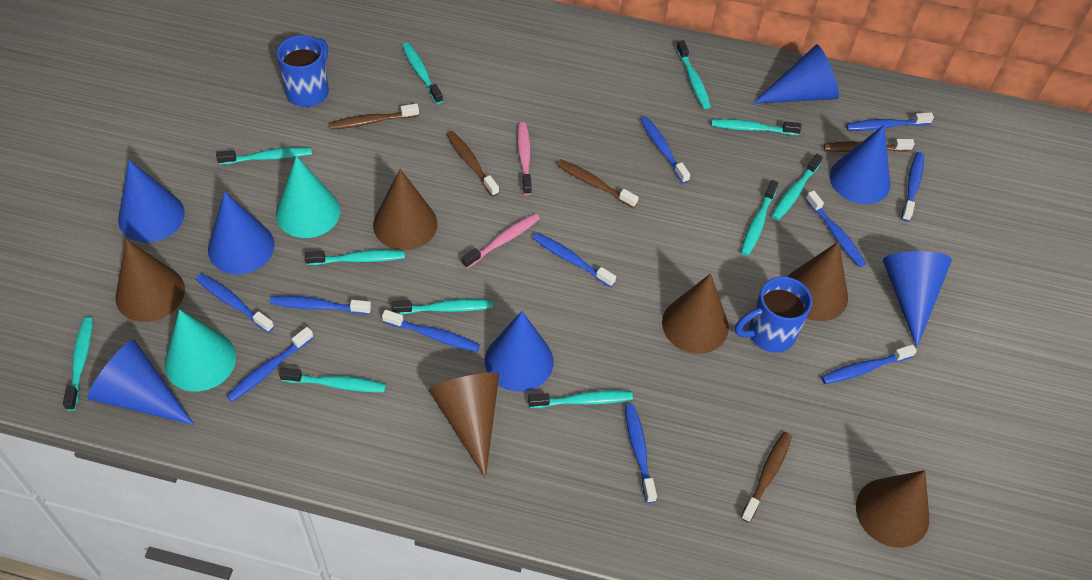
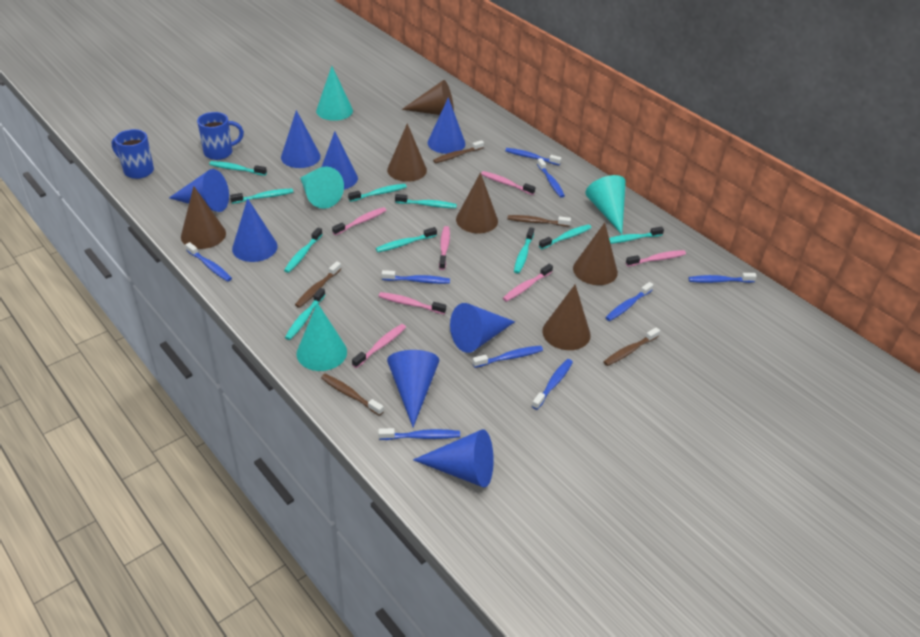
blue cone: 7 -> 8
blue toothbrush: 11 -> 9
pink toothbrush: 2 -> 7
turquoise cone: 2 -> 4
turquoise toothbrush: 11 -> 10

